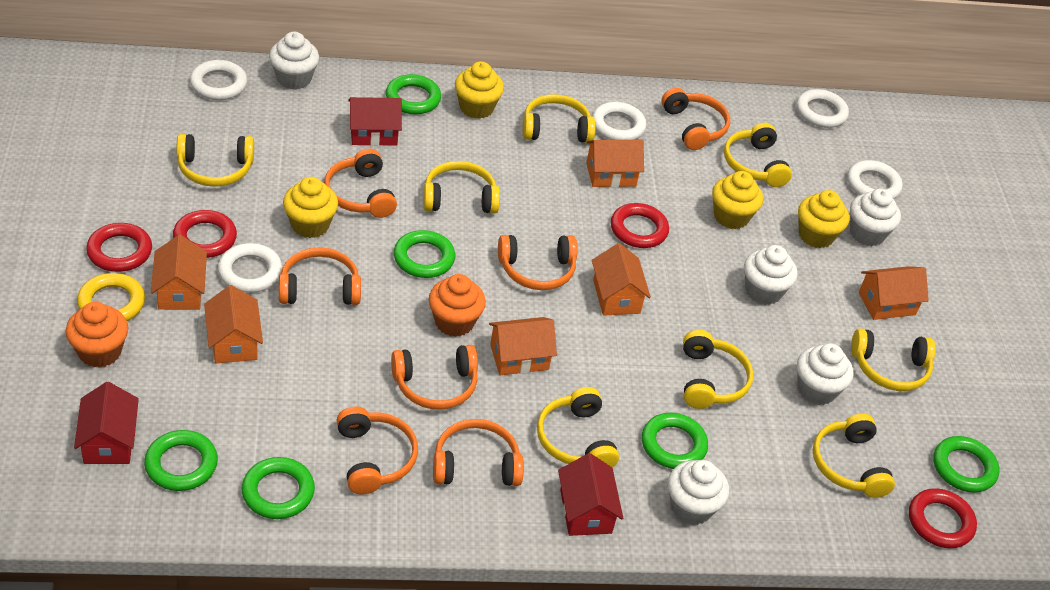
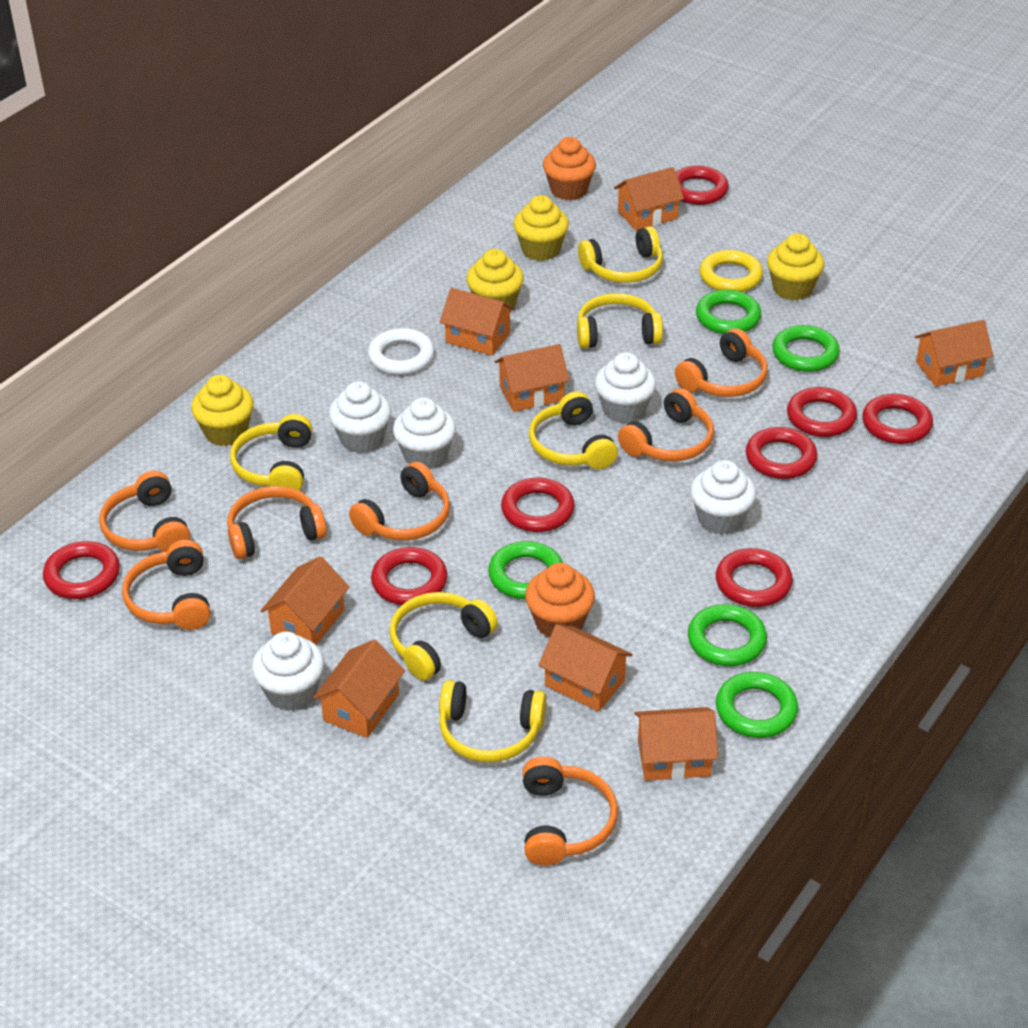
green ring: 6 -> 5
orange house: 6 -> 8
red house: 3 -> 0
red ring: 4 -> 8
white ring: 5 -> 1
yellow headphones: 8 -> 6

